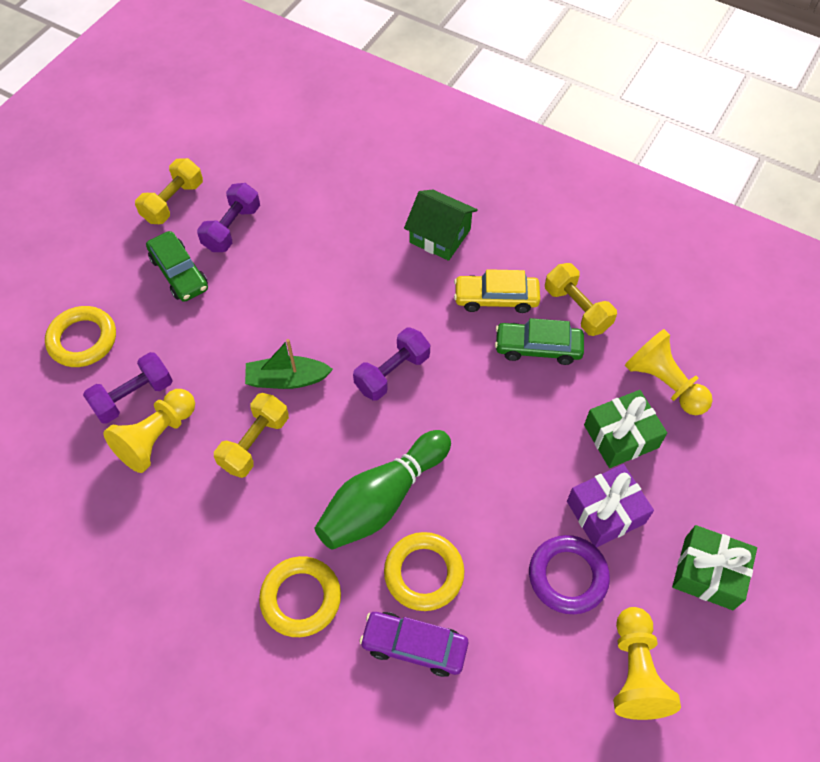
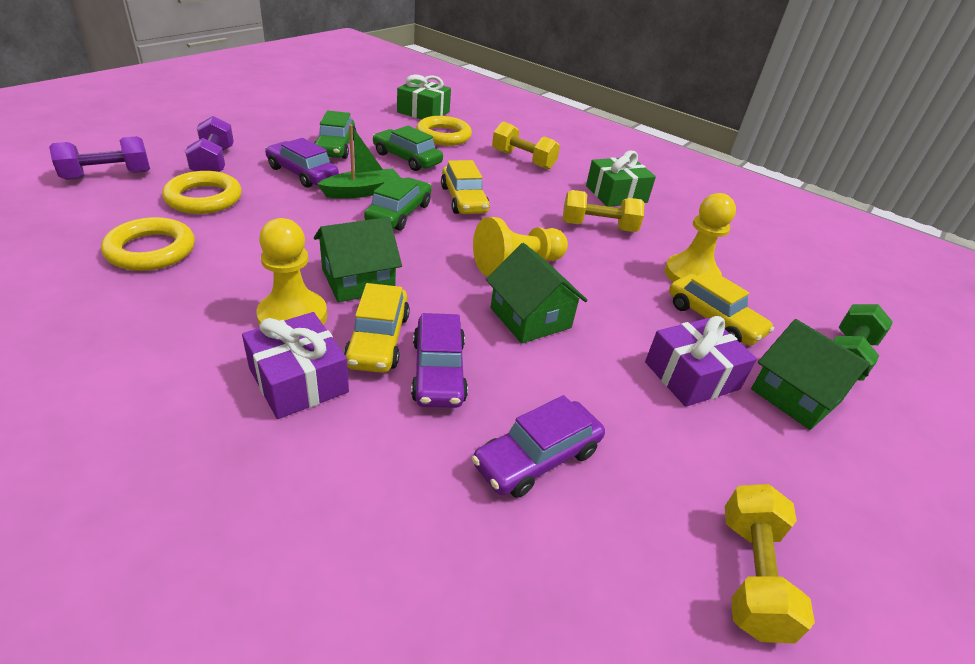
green bowling pin: 1 -> 0
green car: 2 -> 3
green dumbbell: 0 -> 1
green house: 1 -> 3
purple car: 1 -> 3
purple dumbbell: 3 -> 2
purple gift: 1 -> 2
purple ring: 1 -> 0
yellow car: 1 -> 3

